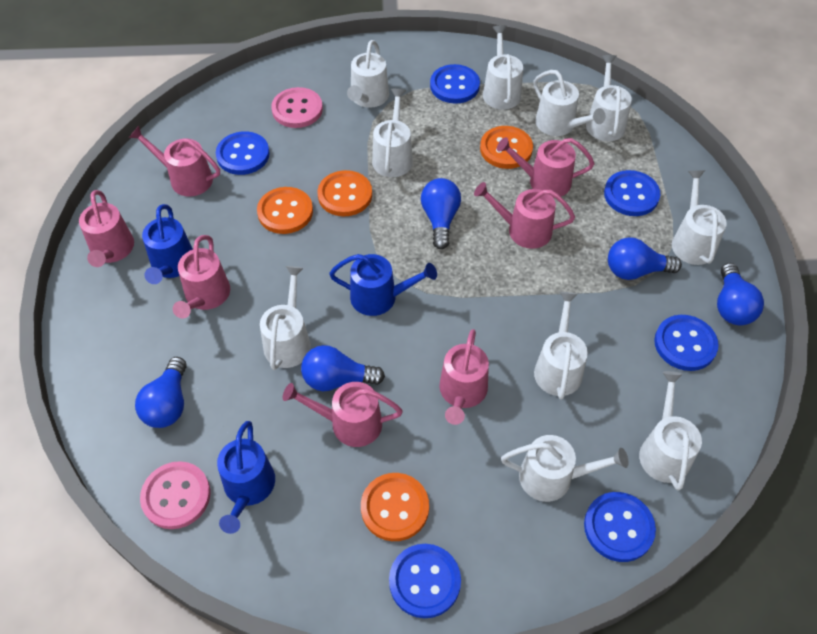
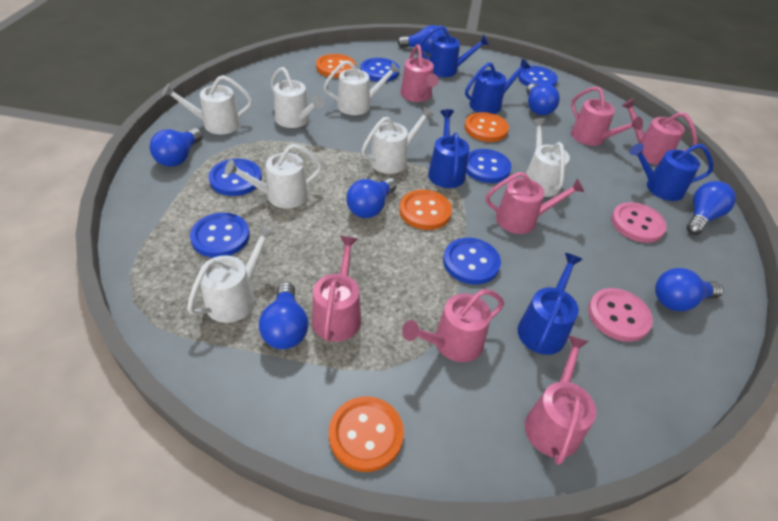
blue light bulb: 5 -> 7
blue watering can: 3 -> 5
white watering can: 10 -> 7

